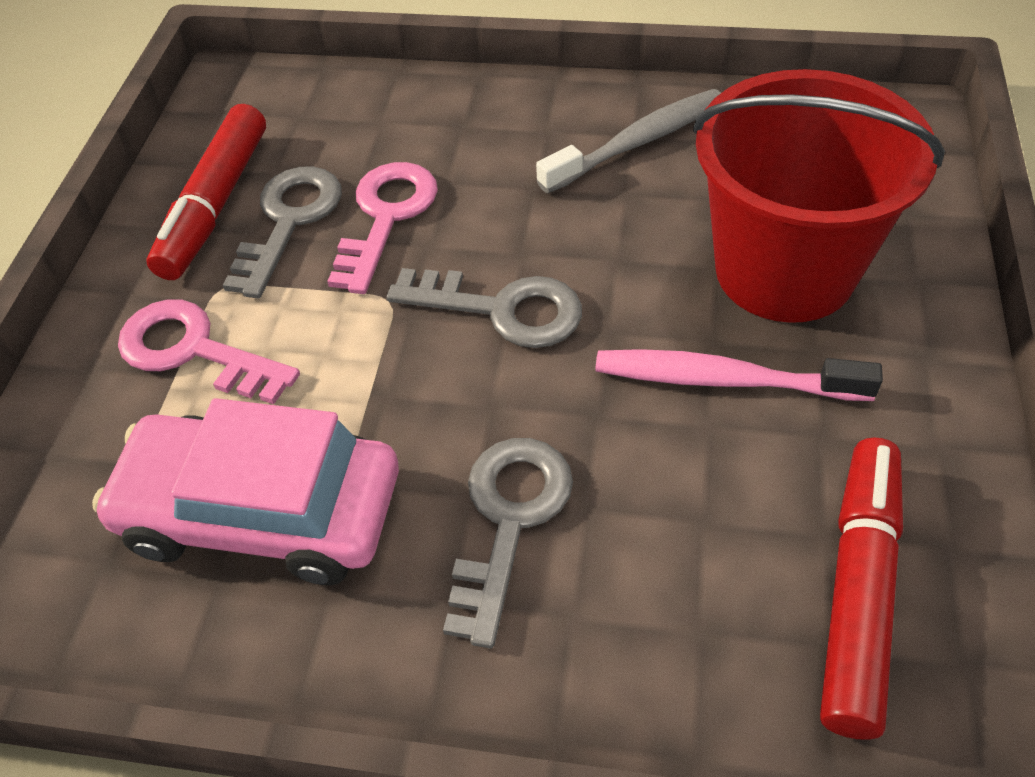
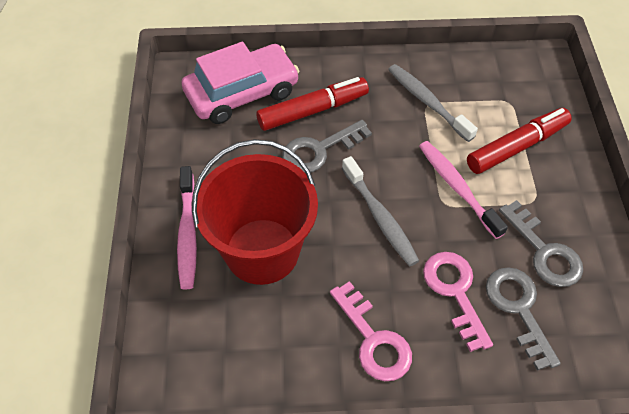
grey toothbrush: 1 -> 2
pink toothbrush: 1 -> 2

